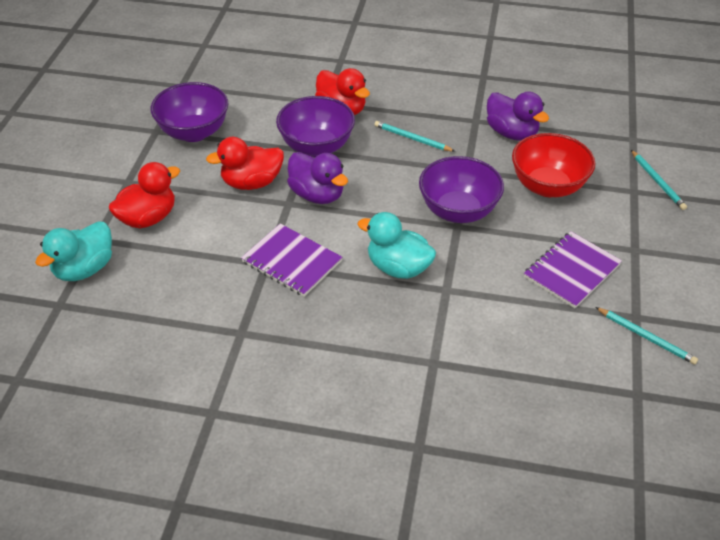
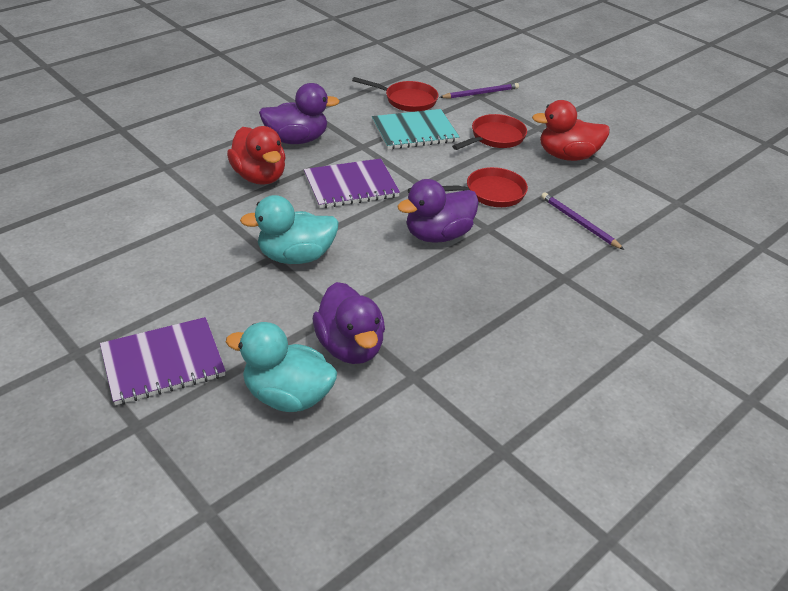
purple bowl: 3 -> 0
purple duck: 2 -> 3
purple pencil: 0 -> 2
red bowl: 1 -> 0
red duck: 3 -> 2
red pan: 0 -> 3
turquoise notebook: 0 -> 1
turquoise pencil: 3 -> 0

